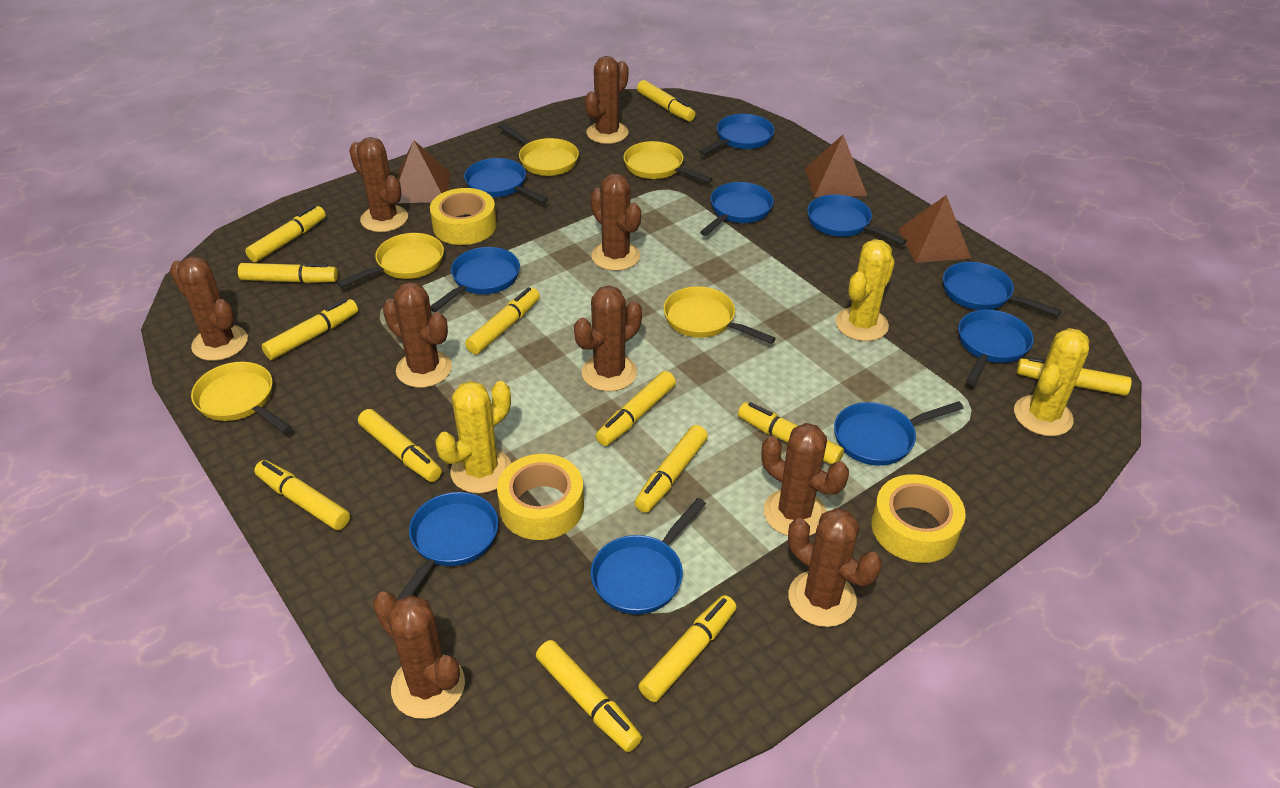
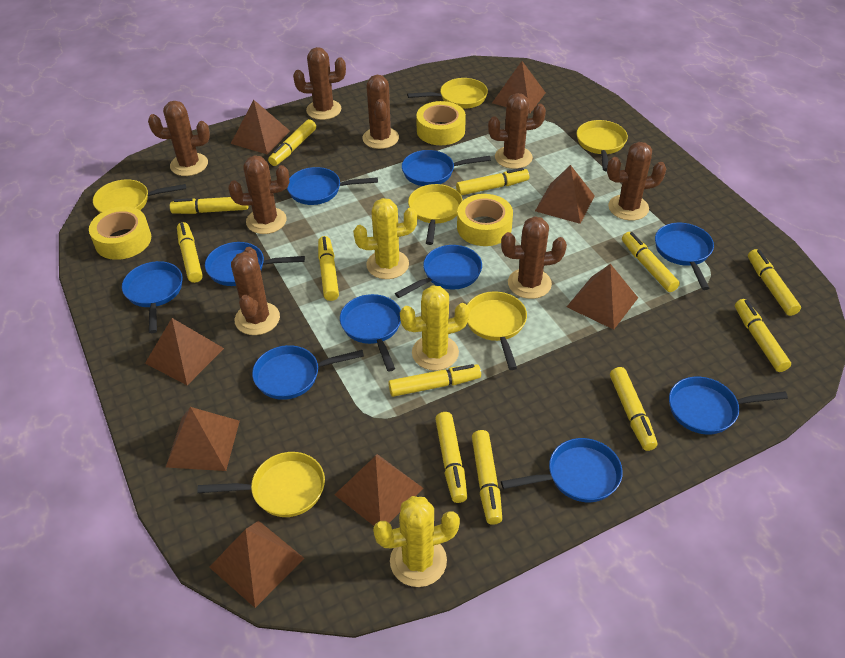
brown cactus: 9 -> 8
brown pyramid: 3 -> 8
yellow marker: 13 -> 12
yellow pan: 5 -> 6

